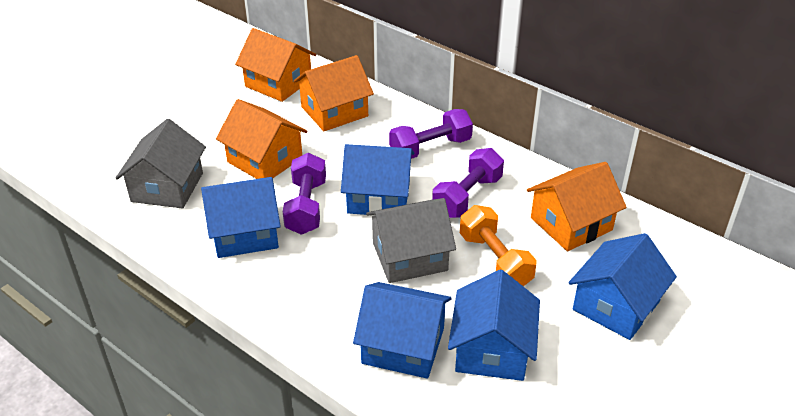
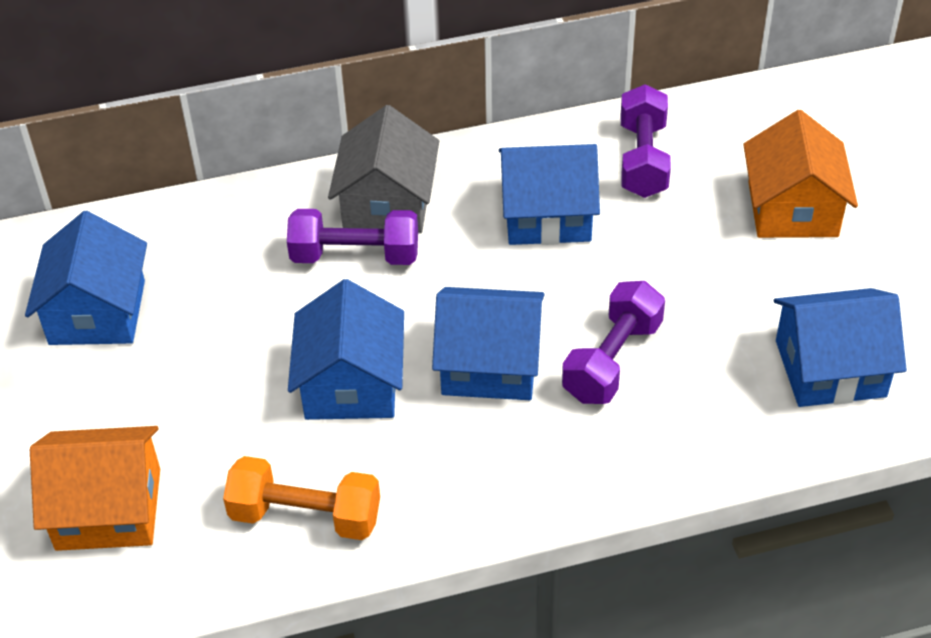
grey house: 2 -> 1
orange house: 4 -> 2

